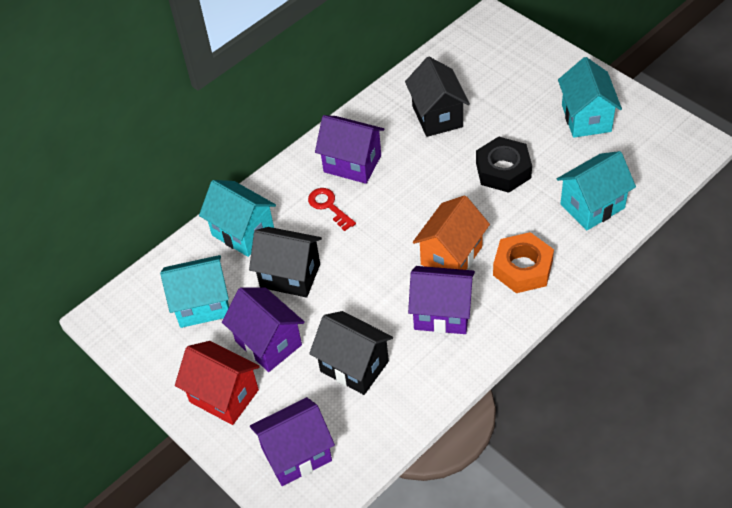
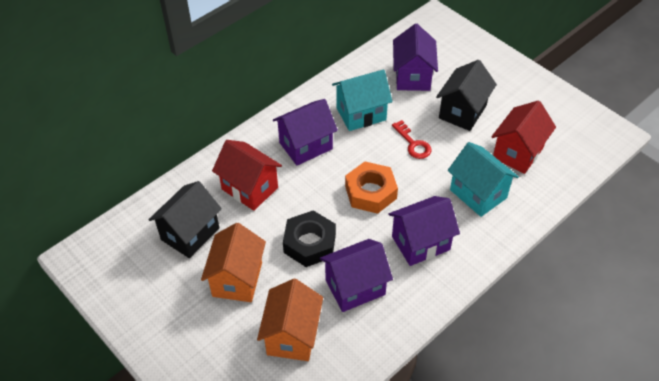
black house: 3 -> 2
orange house: 1 -> 2
red house: 1 -> 2
turquoise house: 4 -> 2

